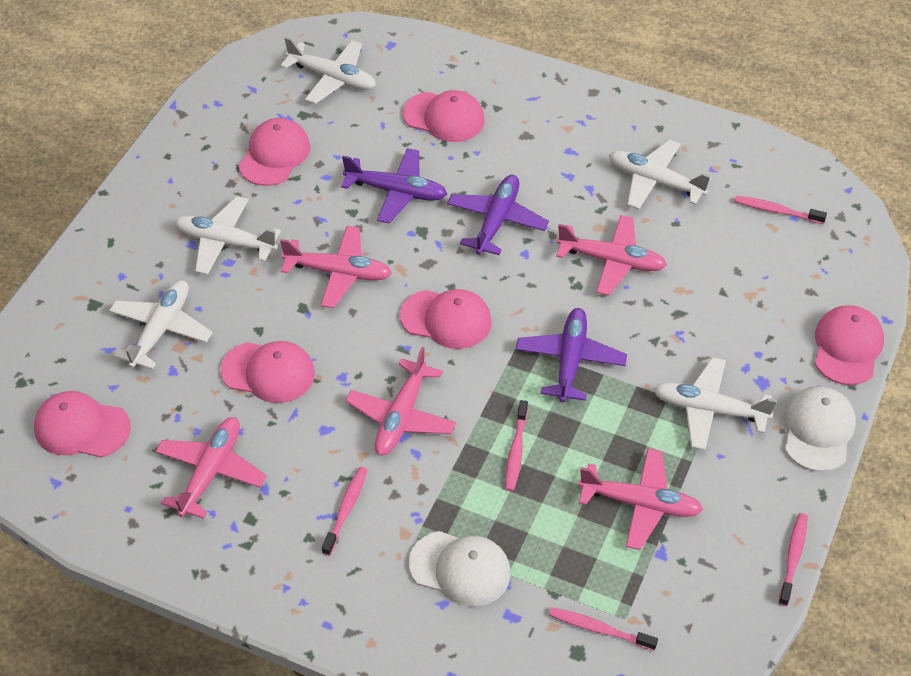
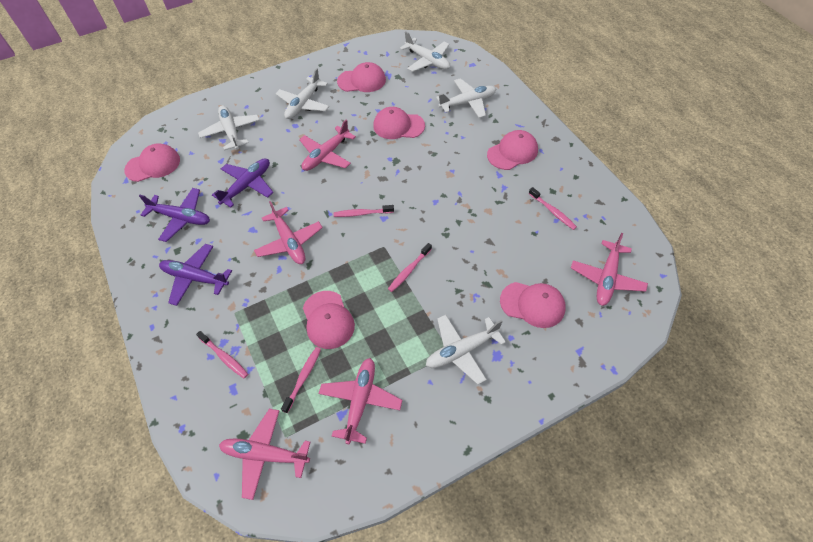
white cap: 2 -> 0

